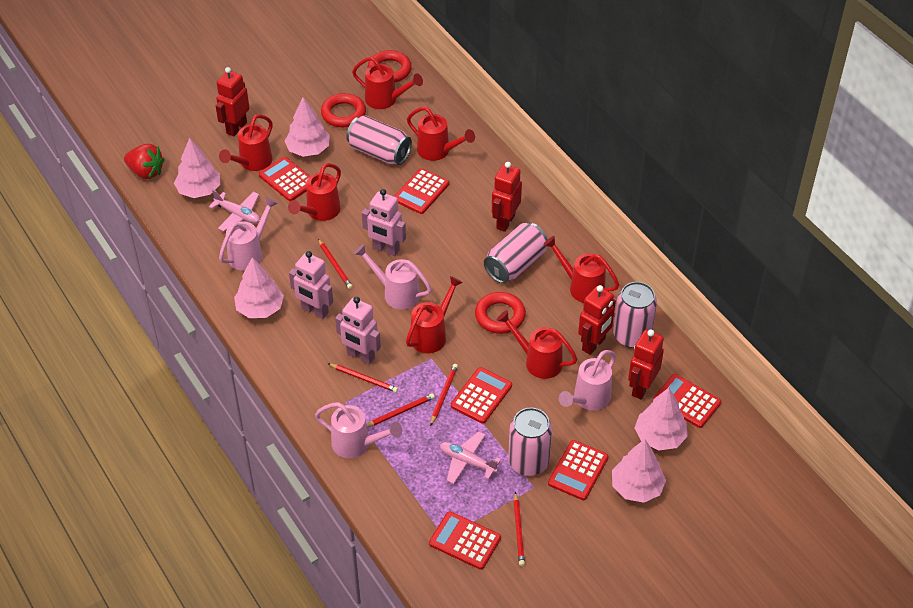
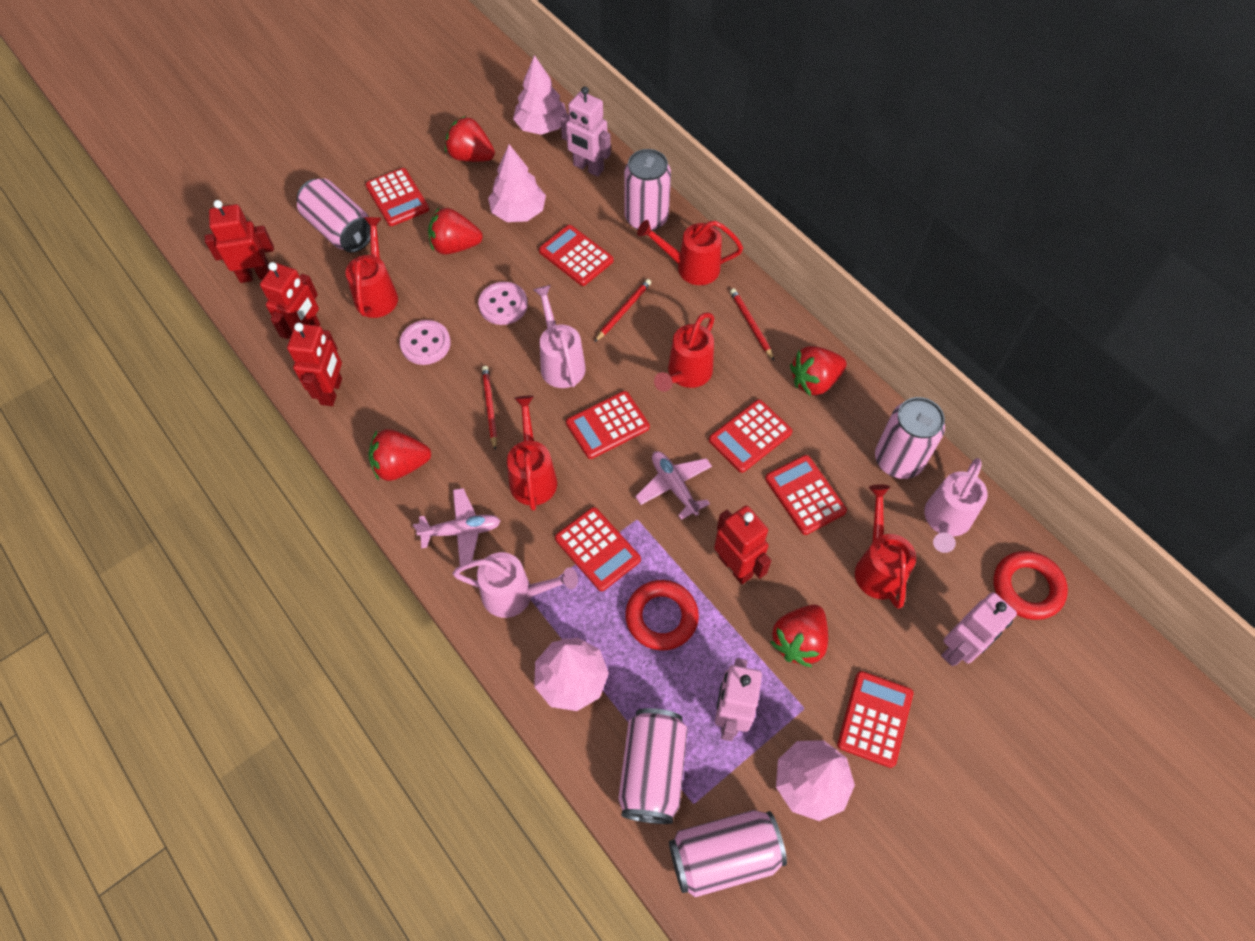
pink button: 0 -> 2
pink can: 4 -> 5
pink tree: 5 -> 4
pink watering can: 4 -> 3
red calculator: 6 -> 7
red pencil: 5 -> 3
red ring: 3 -> 2
red strawberry: 1 -> 5
red watering can: 7 -> 5

